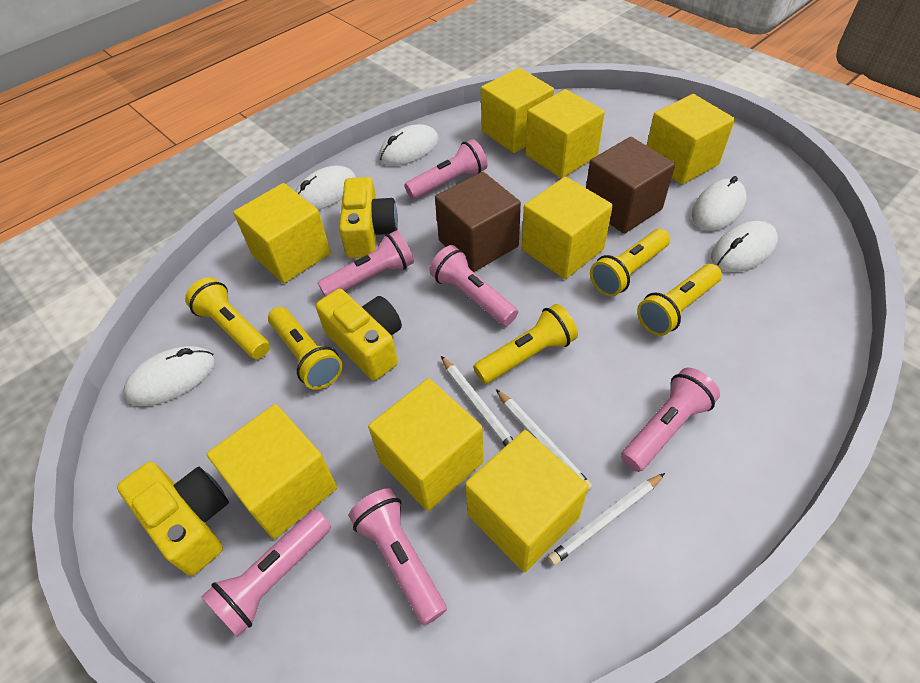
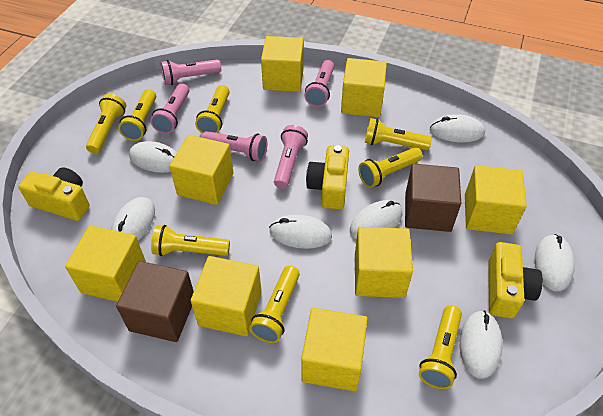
pink flashlight: 6 -> 5
white mouse: 5 -> 7
white pencil: 3 -> 0
yellow flashlight: 5 -> 8

